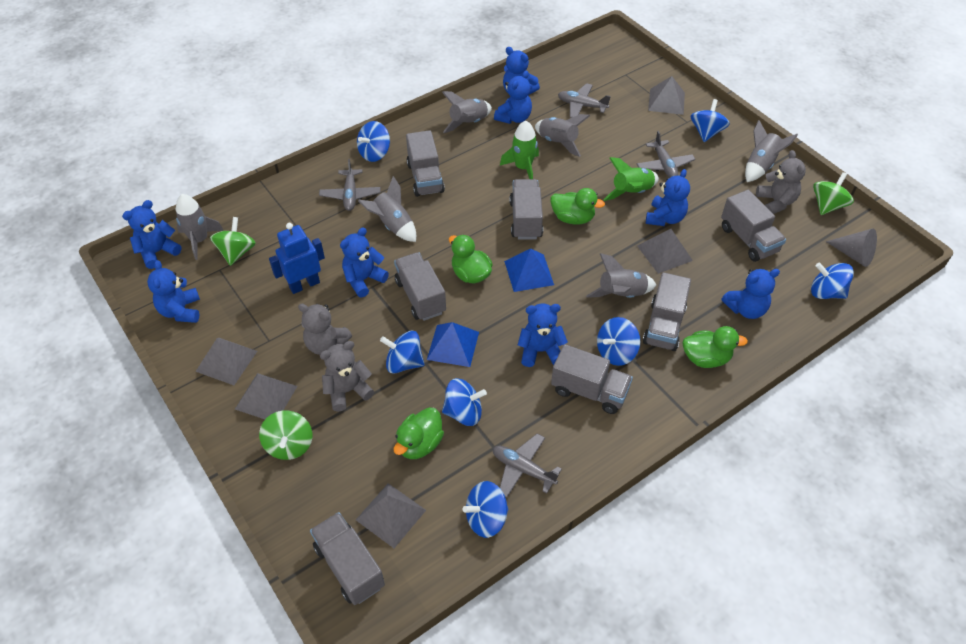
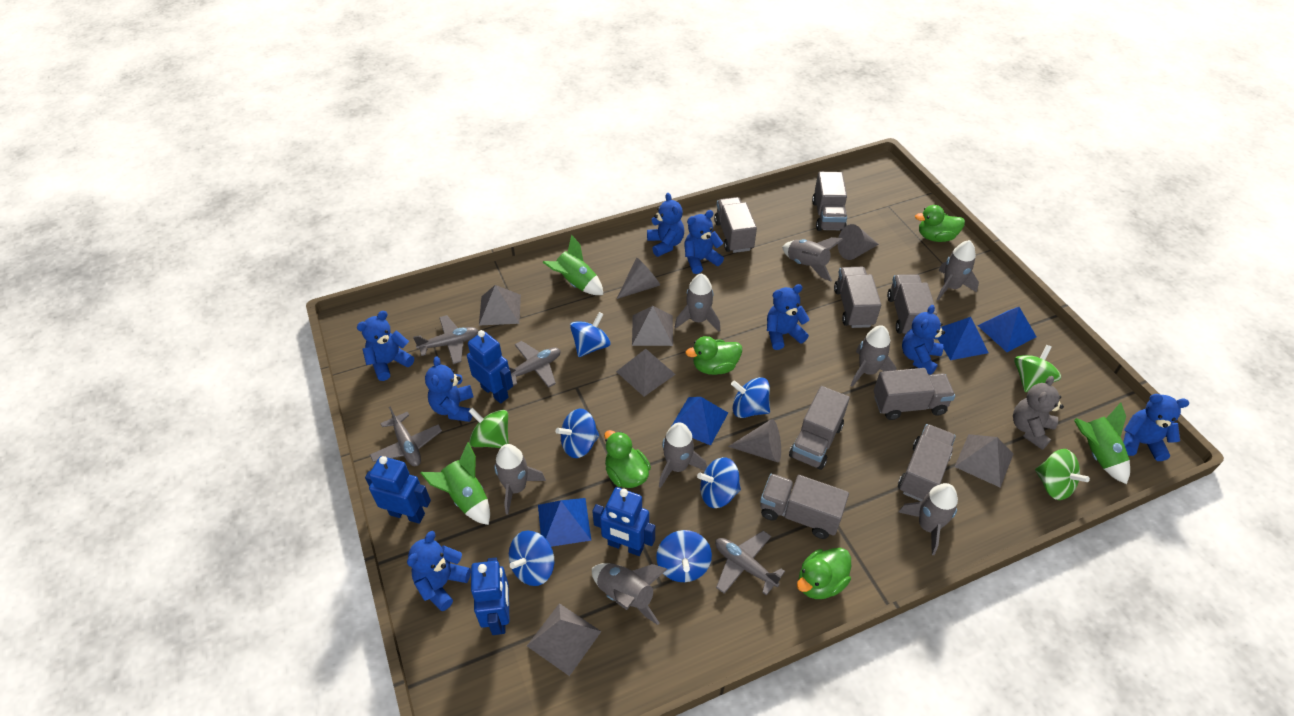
blue pyramid: 2 -> 4
blue robot: 1 -> 4
blue spinning top: 7 -> 6
green rocket: 2 -> 3
grey cone: 1 -> 3
grey rocket: 6 -> 8
grey teddy bear: 3 -> 1
grey truck: 7 -> 8

